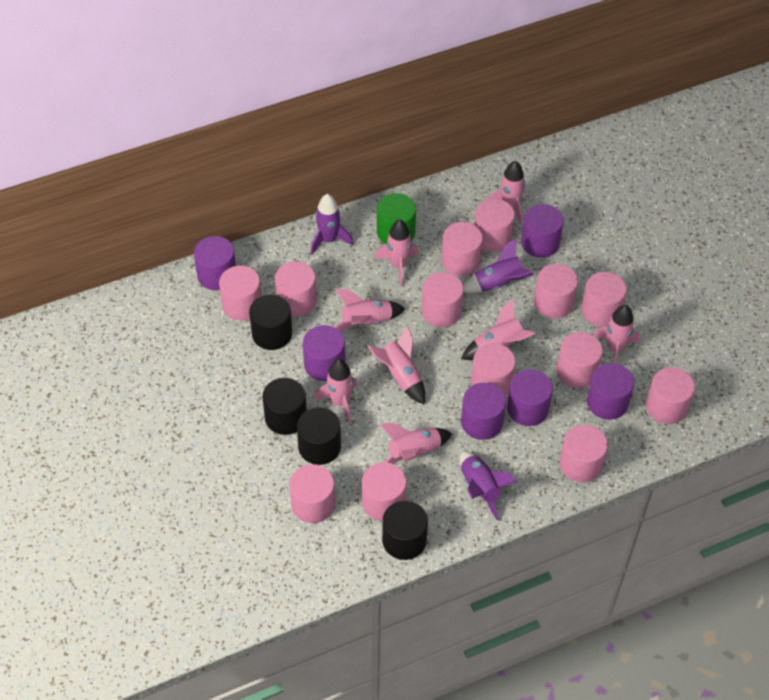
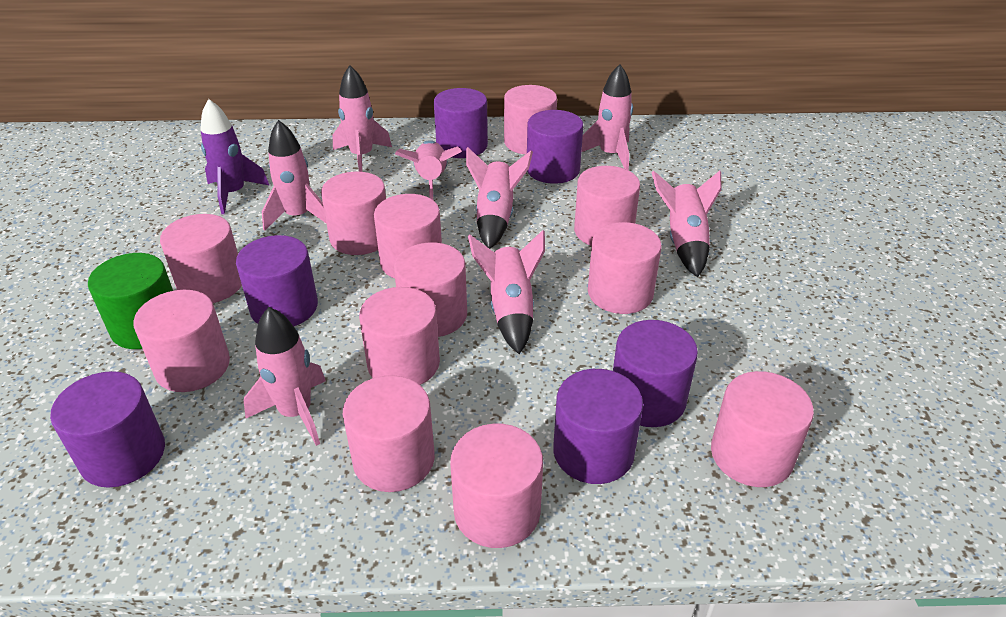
black cylinder: 4 -> 0
pink cylinder: 13 -> 12
purple rocket: 3 -> 1

